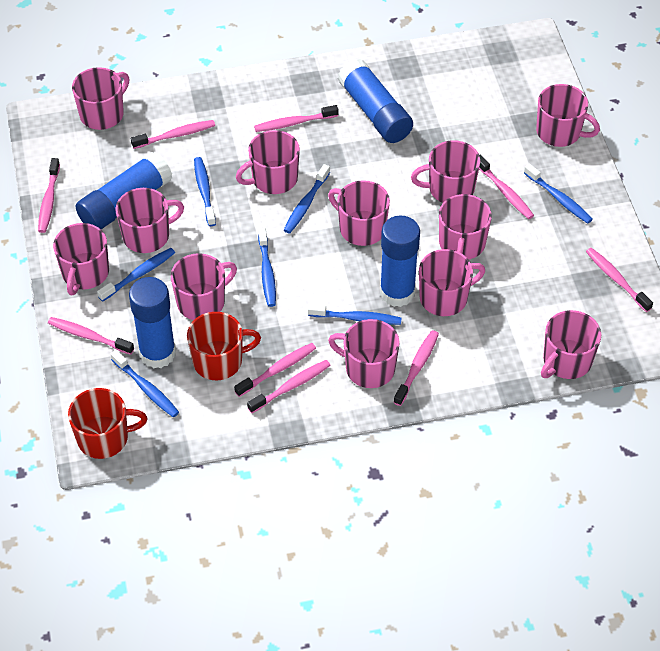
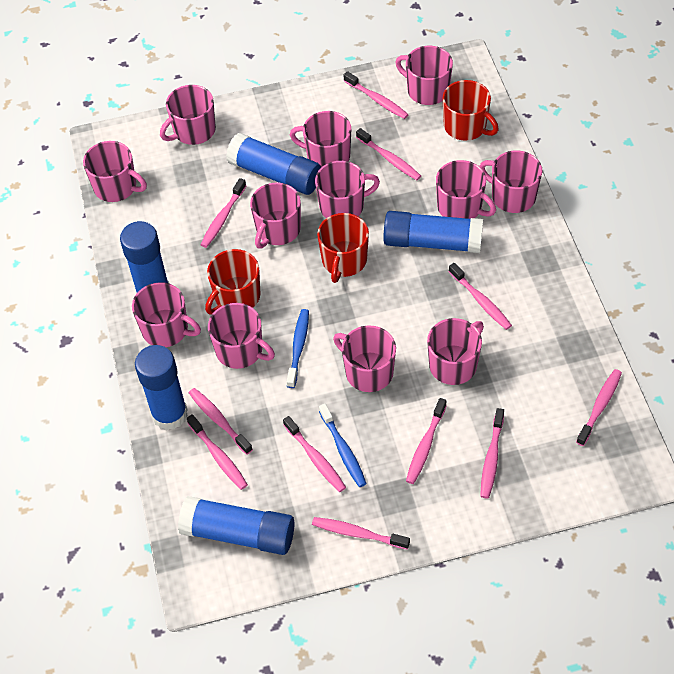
blue glue stick: 4 -> 5
blue toothbrush: 7 -> 2
pink toothbrush: 9 -> 11
red mug: 2 -> 3

